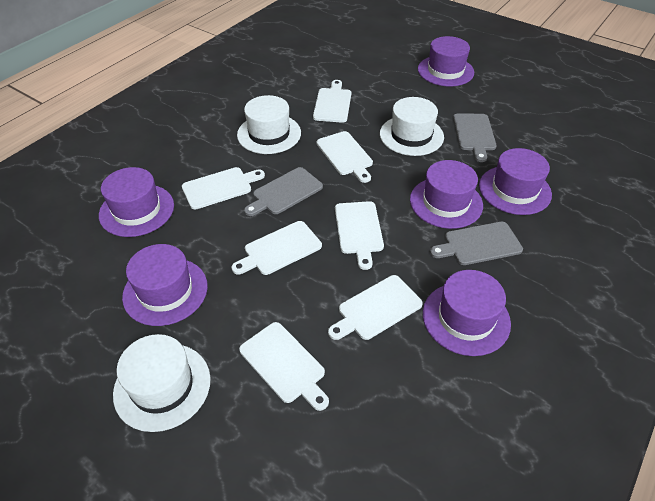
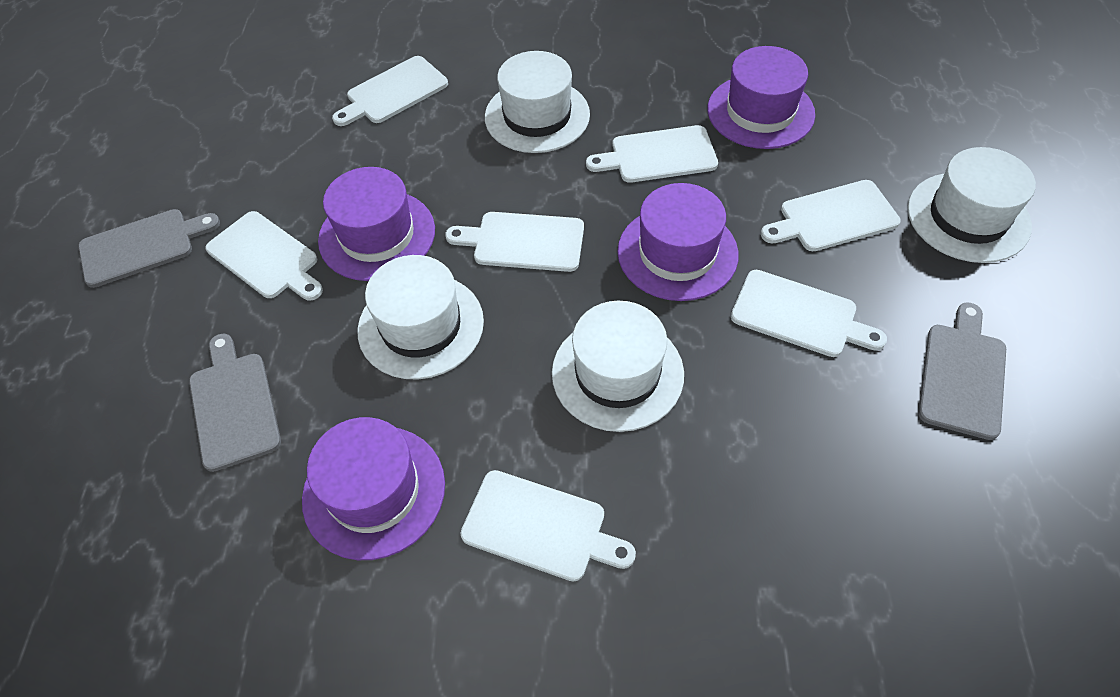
purple hat: 6 -> 4
white hat: 3 -> 4

